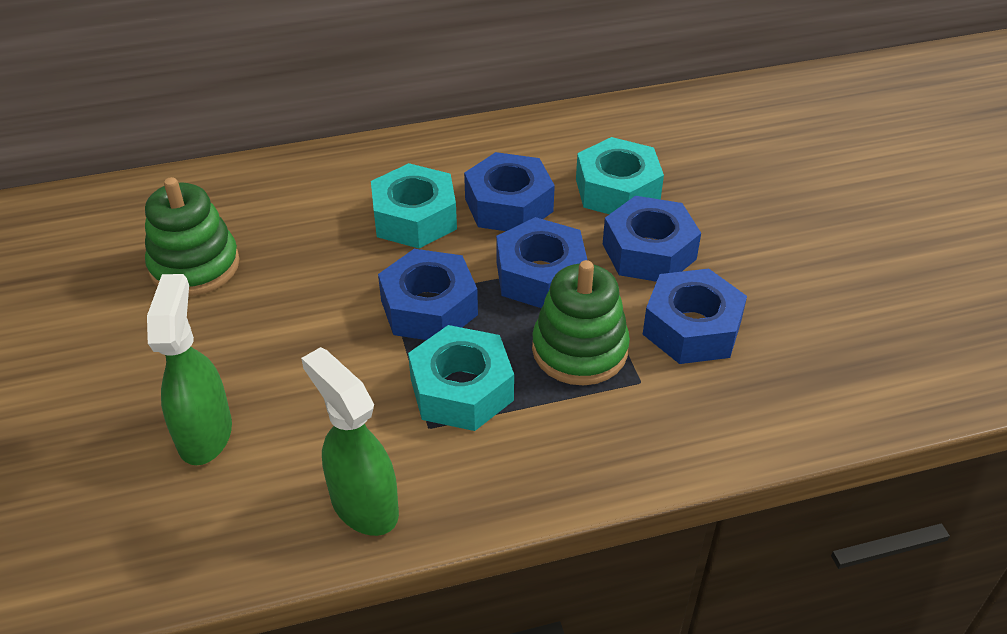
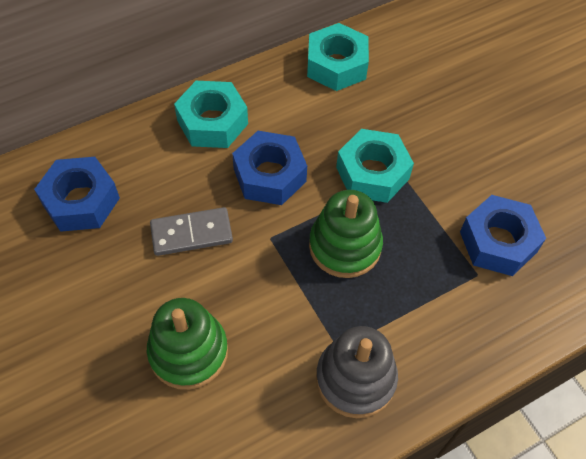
blue nut: 5 -> 3
green spray bottle: 2 -> 0
grey domino: 0 -> 1
grey stacking toy: 0 -> 1

